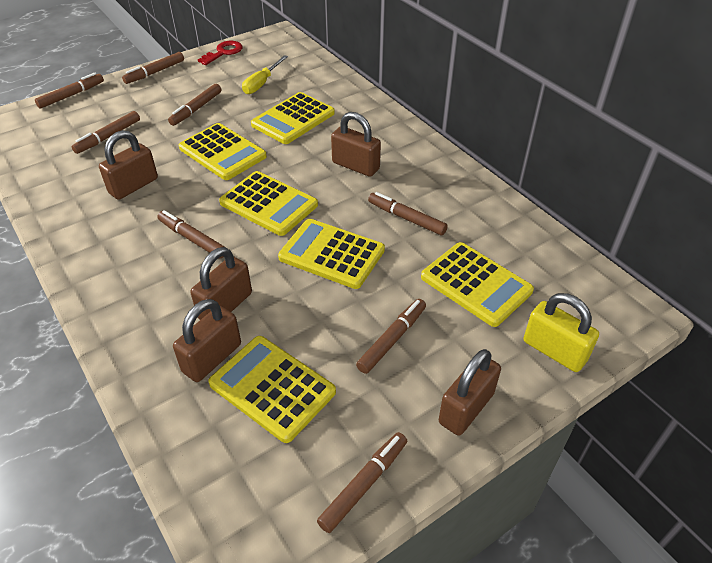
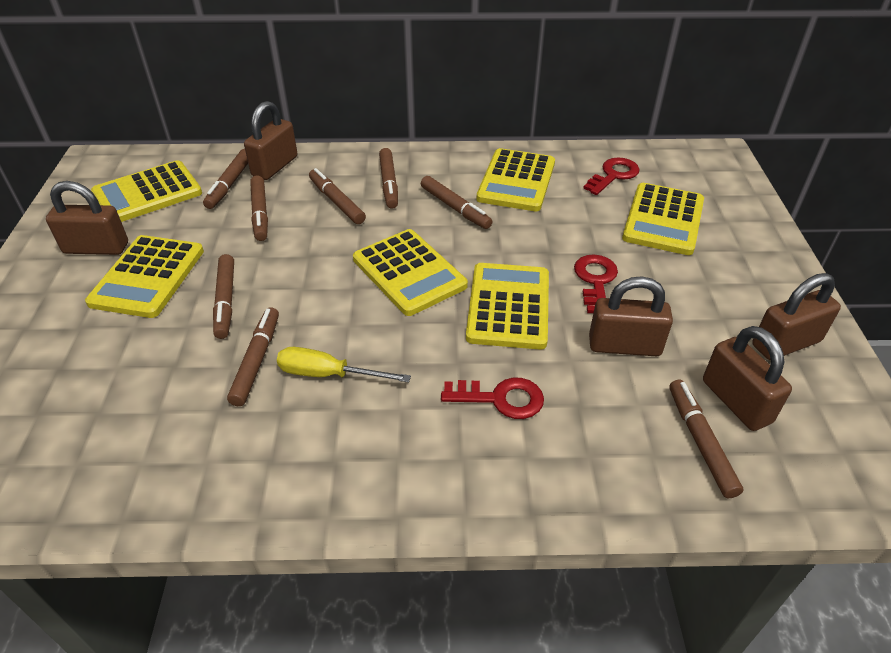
red key: 1 -> 3
yellow padlock: 1 -> 0

